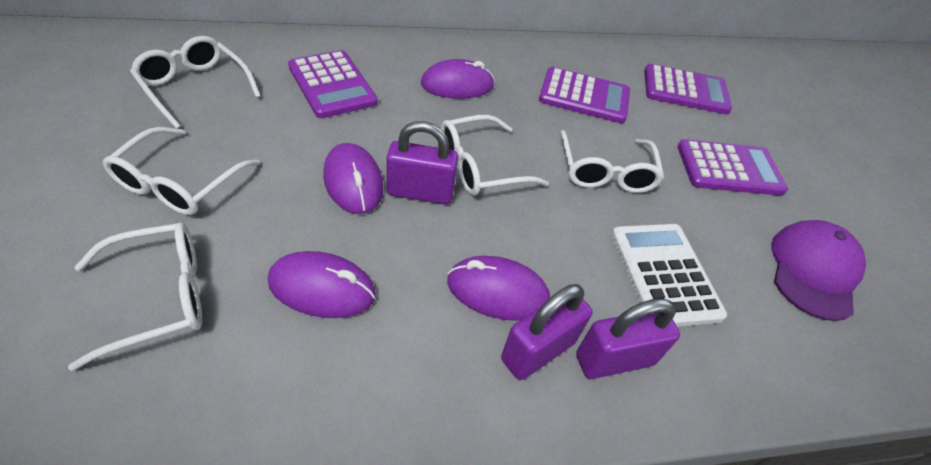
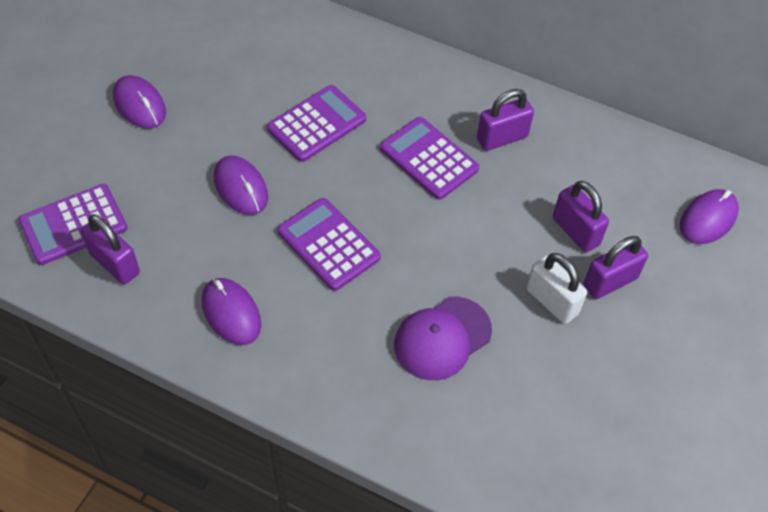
purple padlock: 3 -> 4
white calculator: 1 -> 0
white glasses: 5 -> 0
white padlock: 0 -> 1

